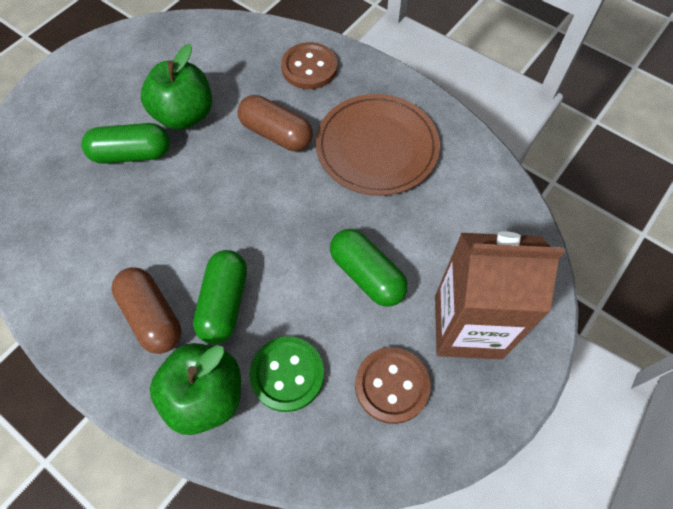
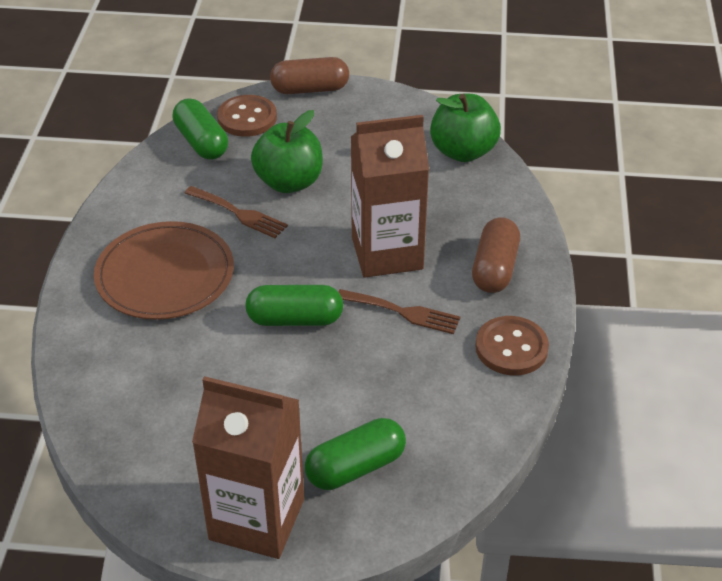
brown carton: 1 -> 2
brown fork: 0 -> 2
green button: 1 -> 0

